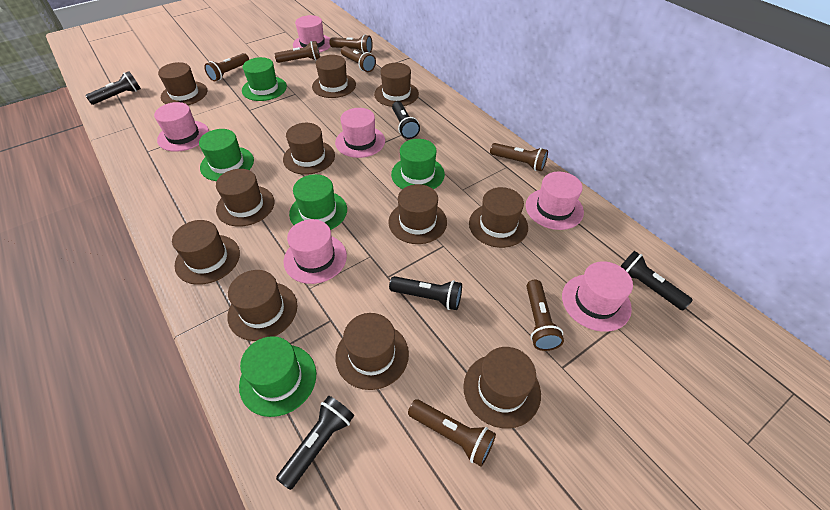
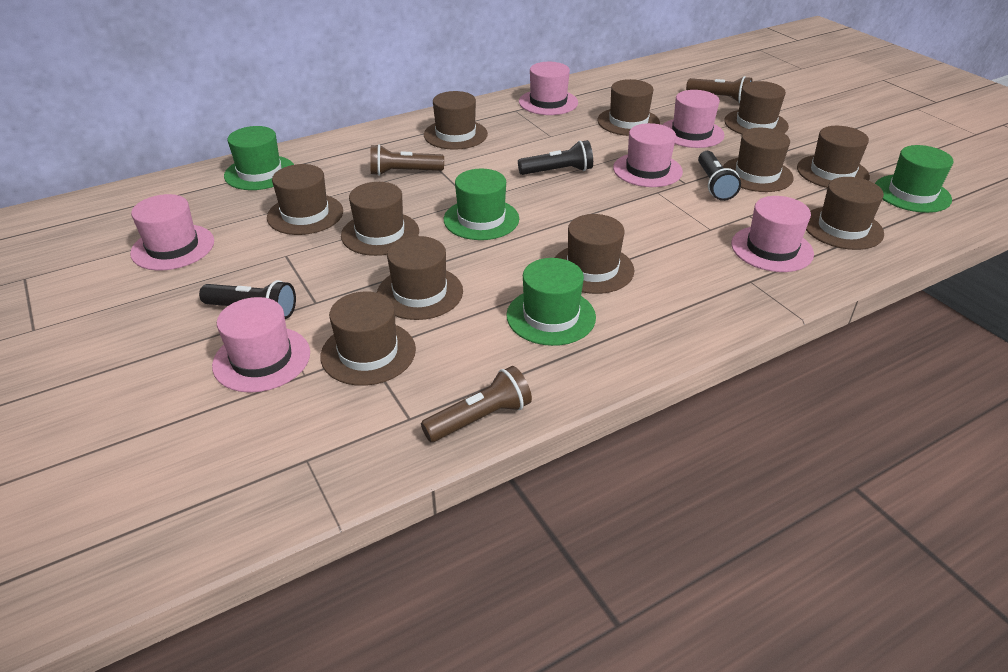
black flashlight: 5 -> 3
brown flashlight: 7 -> 3
green hat: 5 -> 4

